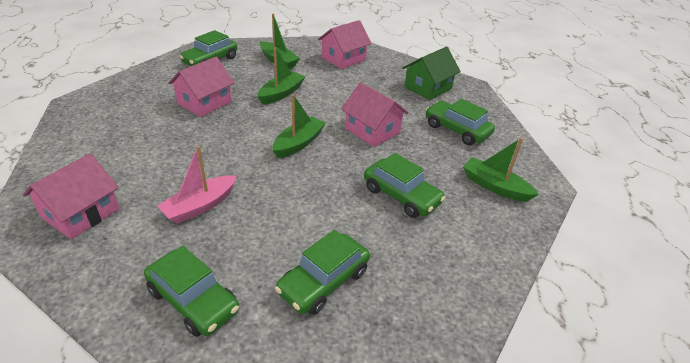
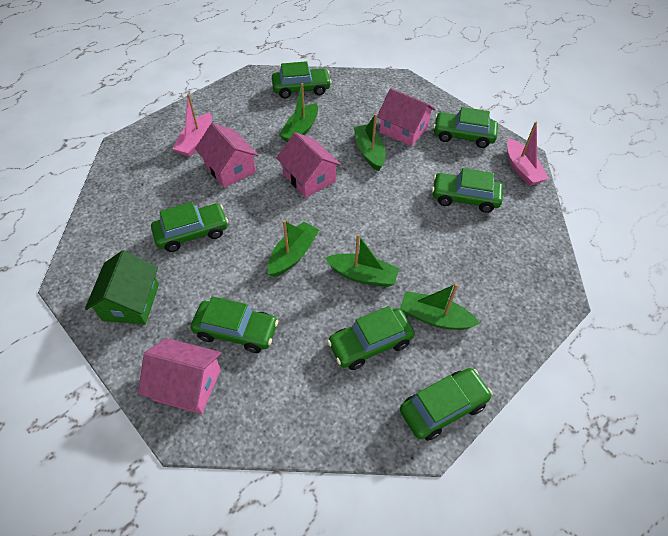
green boat: 4 -> 5
green car: 5 -> 7
pink boat: 1 -> 2

